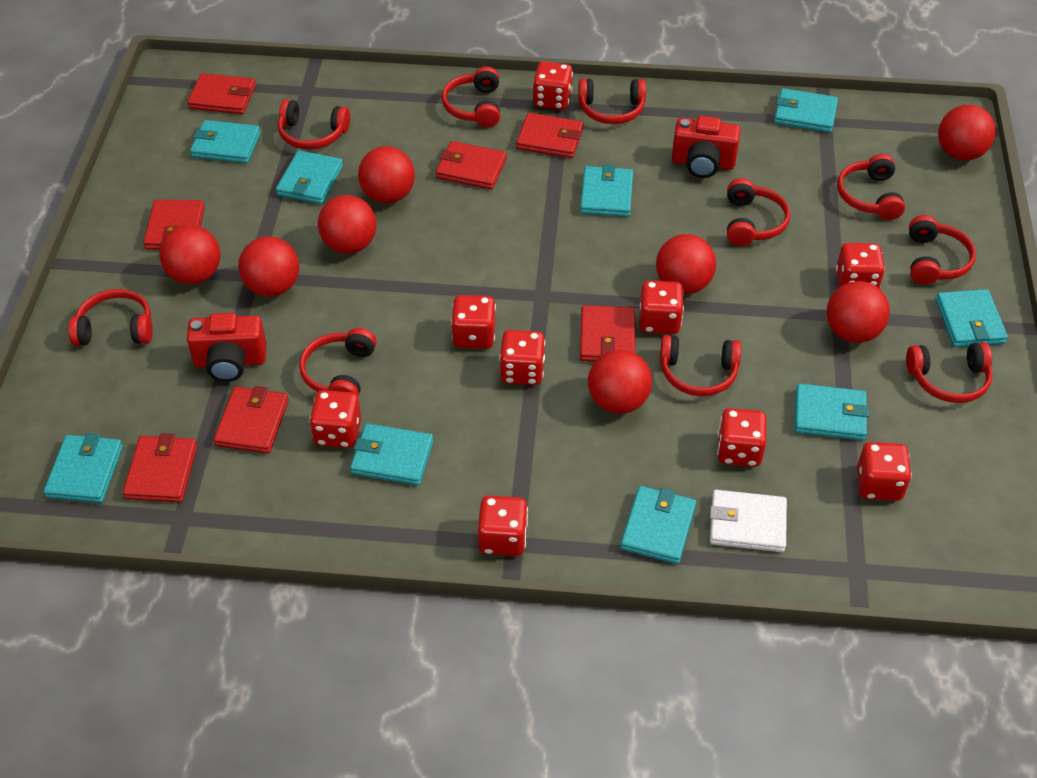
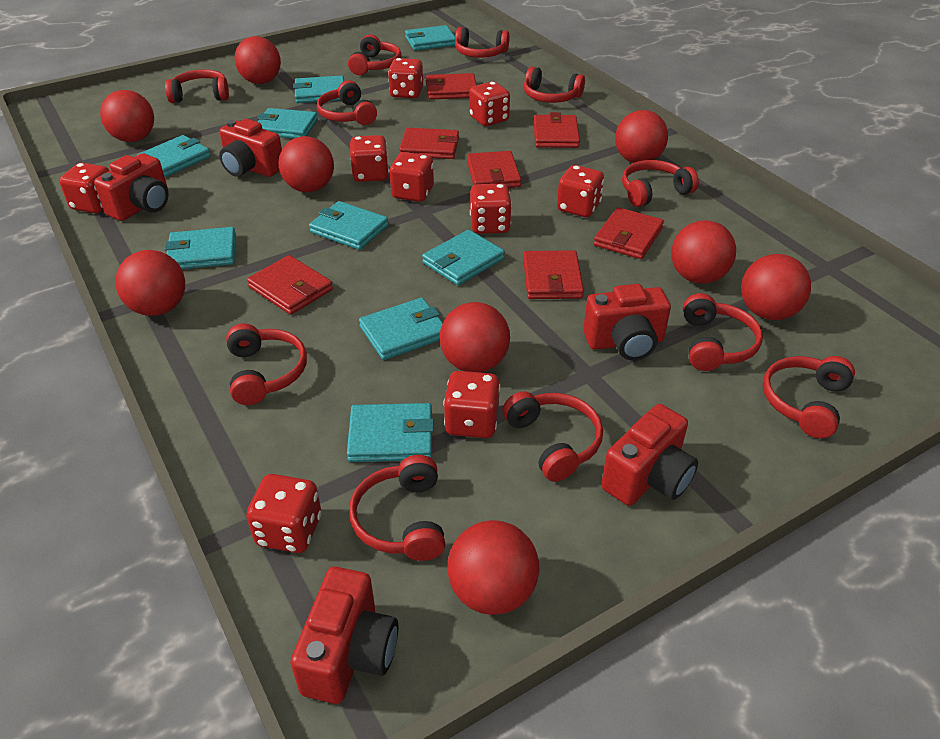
red ball: 8 -> 9
red camera: 2 -> 5
red headphones: 10 -> 11
white wallet: 1 -> 0

